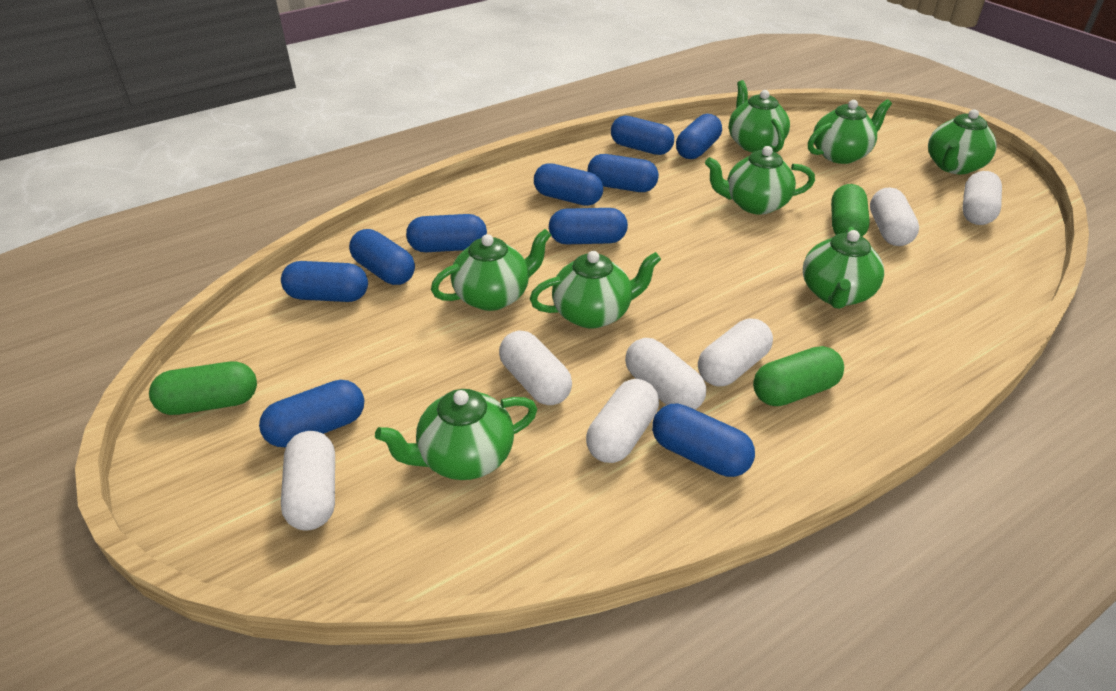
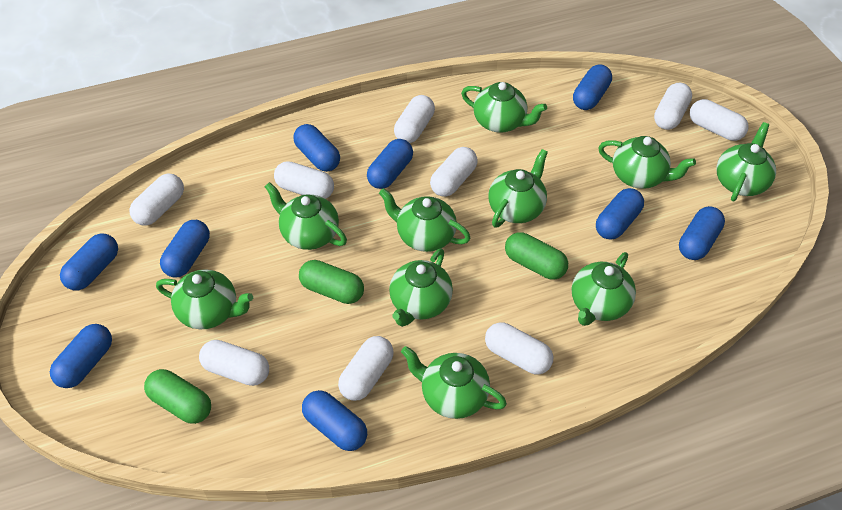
blue capsule: 10 -> 9
green teapot: 8 -> 10
white capsule: 7 -> 9

